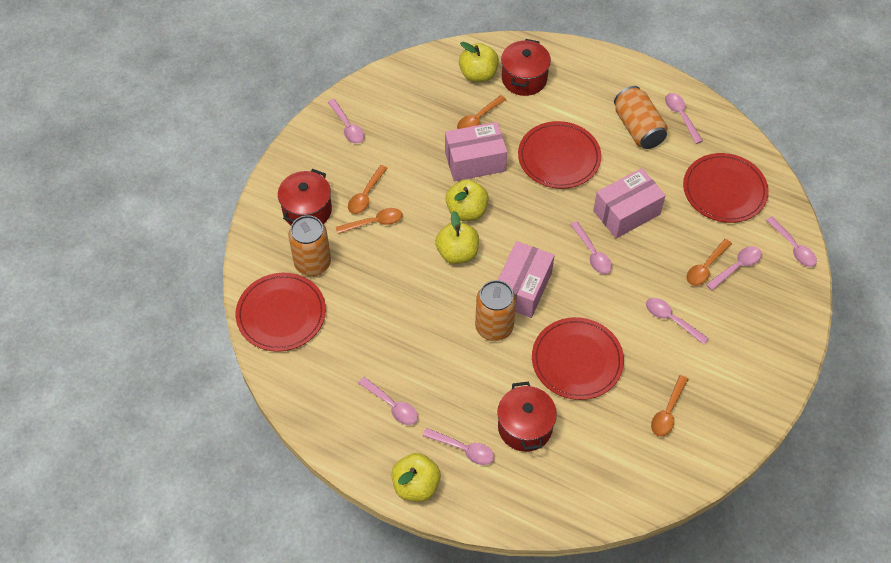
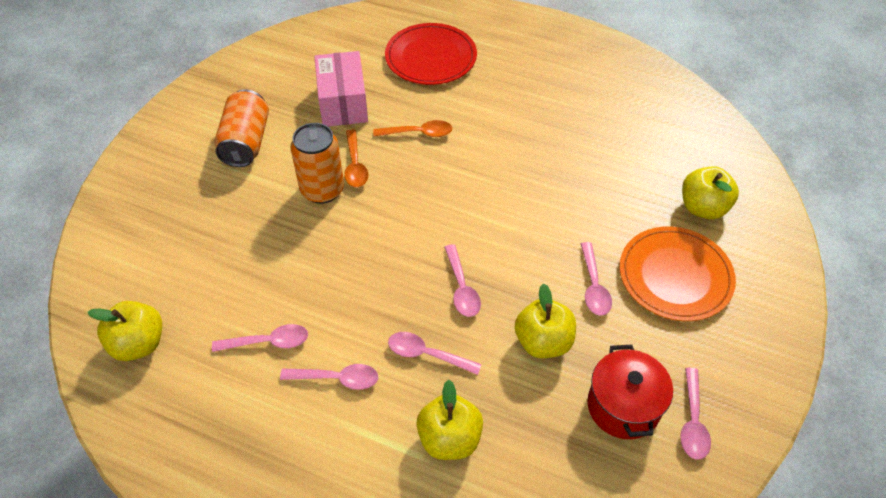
orange can: 3 -> 2
orange plate: 0 -> 1
orange spoon: 5 -> 2
pink box: 3 -> 1
pink spoon: 8 -> 6
red plate: 4 -> 1
red pot: 3 -> 1

